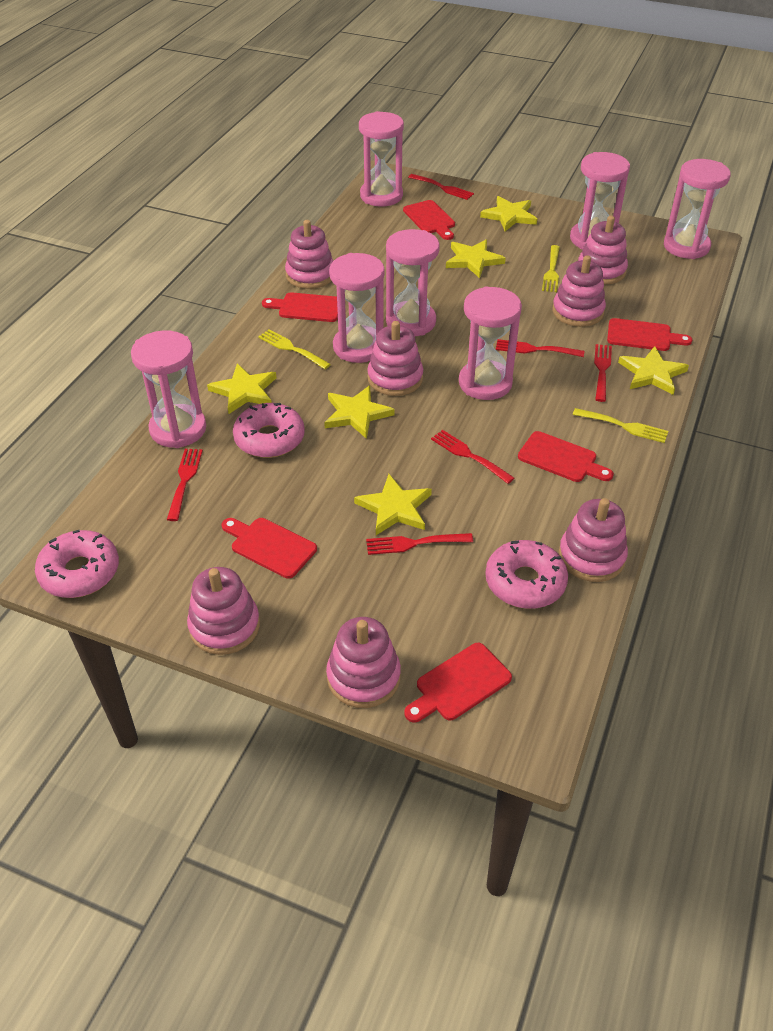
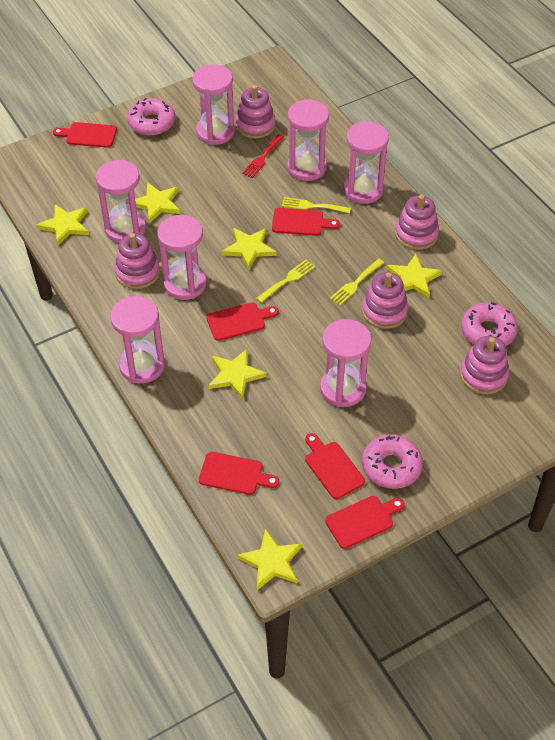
pink stacking toy: 7 -> 5
red fork: 6 -> 1

